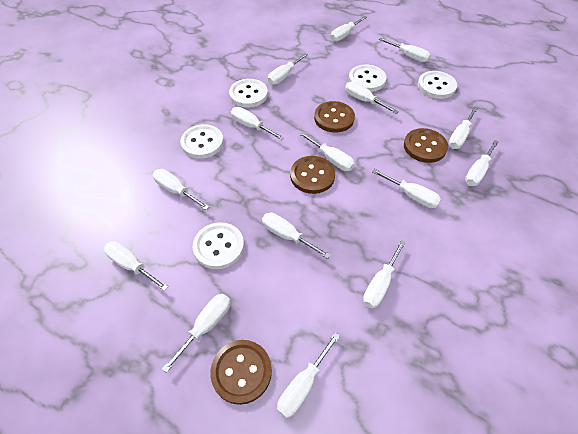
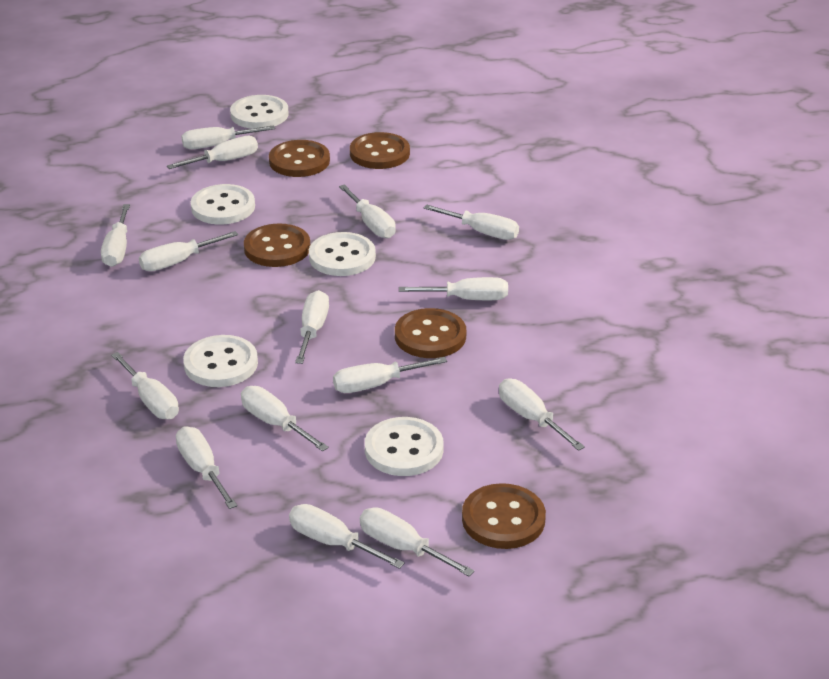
brown button: 4 -> 5

